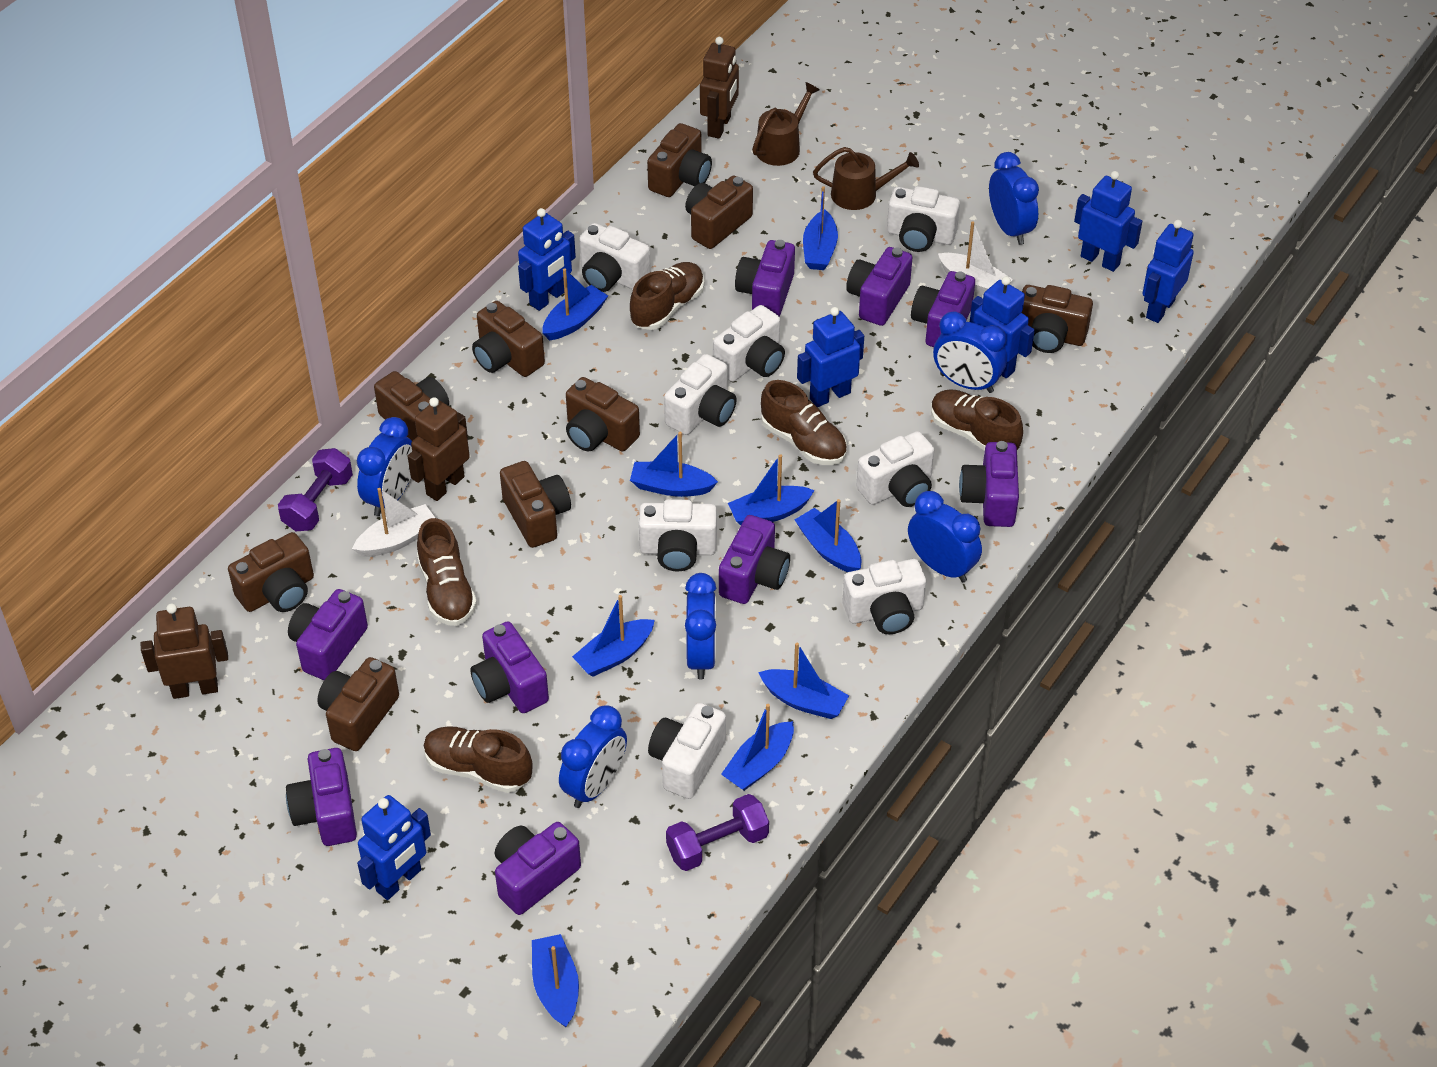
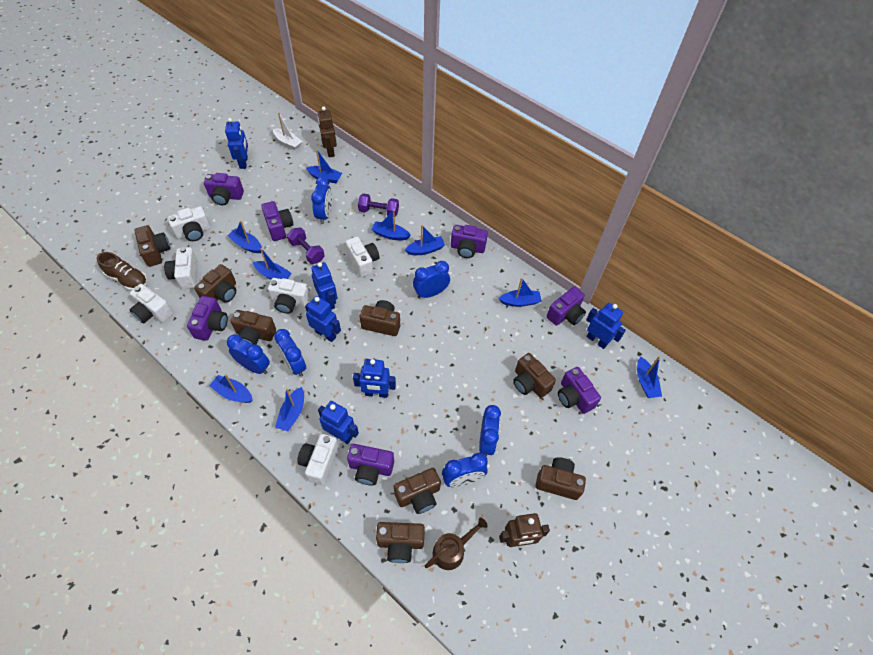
brown camera: 9 -> 8
brown robot: 3 -> 2
brown shoe: 5 -> 1
brown watering can: 2 -> 1
purple camera: 9 -> 7
white boat: 2 -> 1
white camera: 8 -> 6

